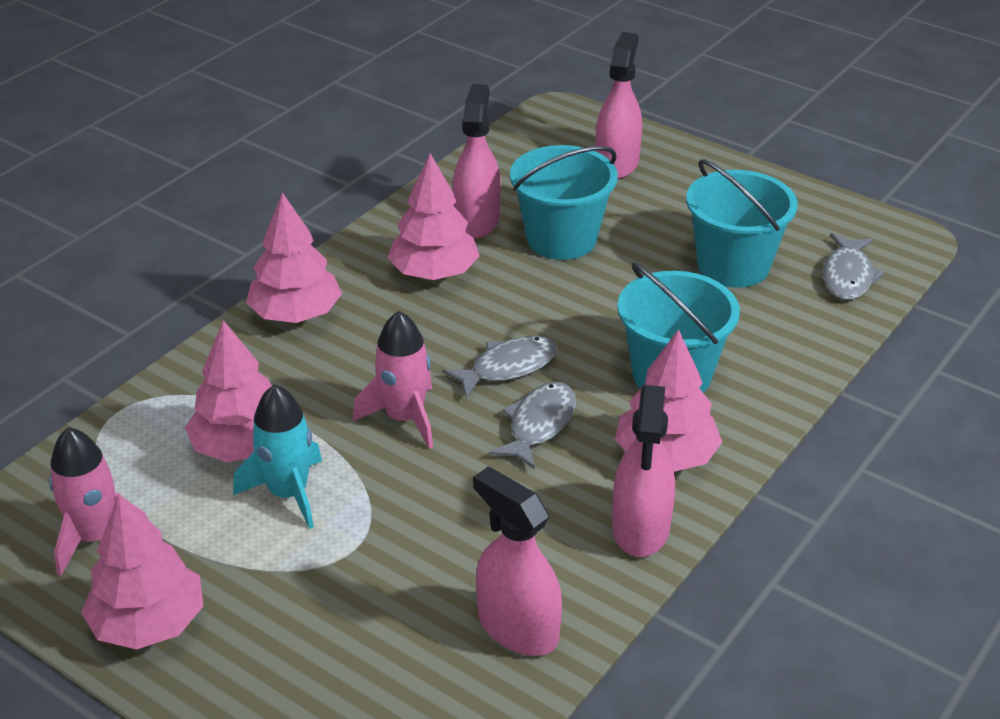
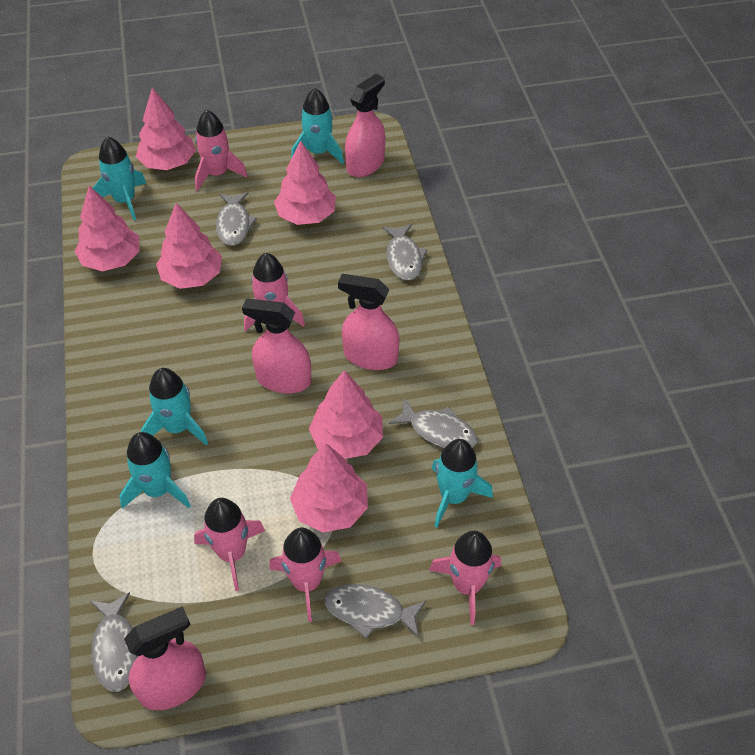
grey fish: 3 -> 5
pink rocket: 2 -> 5
pink tree: 5 -> 6
turquoise bucket: 3 -> 0
turquoise rocket: 1 -> 5

